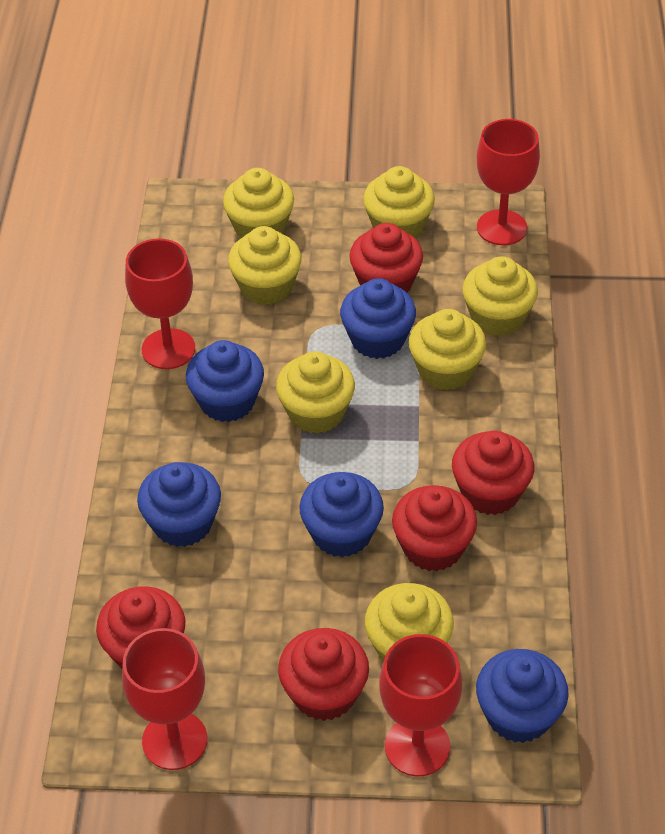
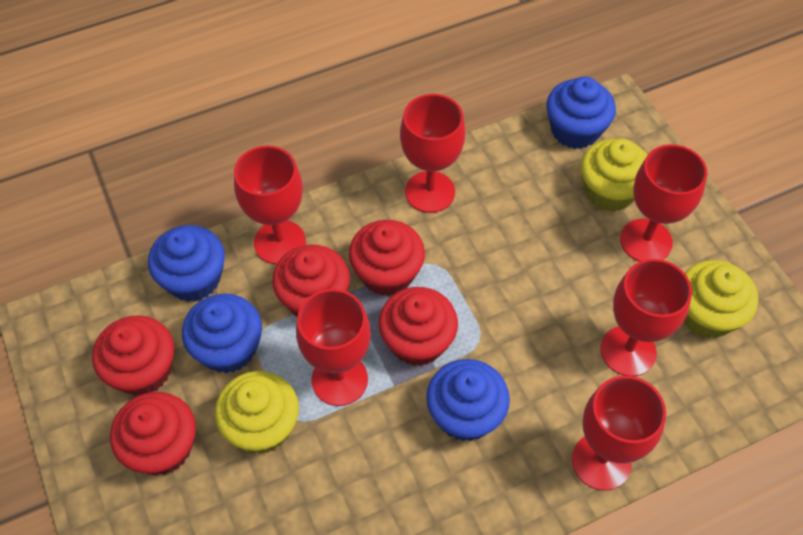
blue cupcake: 5 -> 4
red goblet: 4 -> 6
yellow cupcake: 7 -> 3

